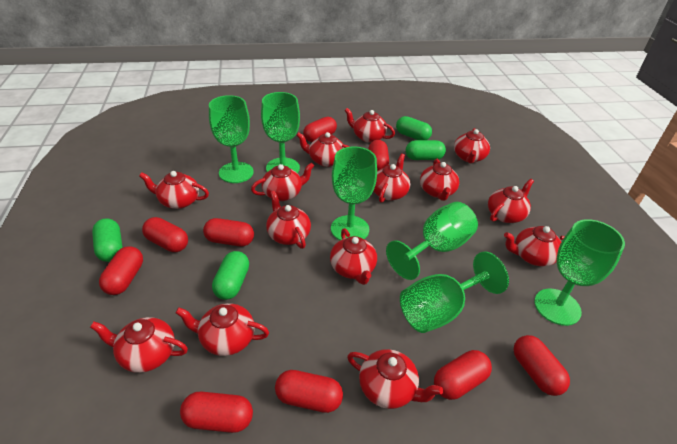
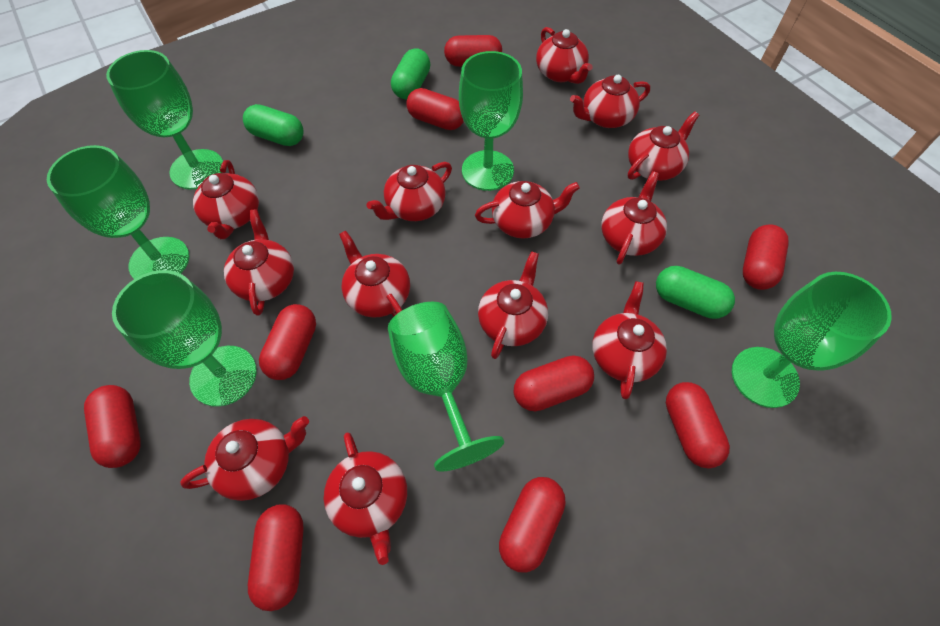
green capsule: 4 -> 3
red teapot: 14 -> 13

